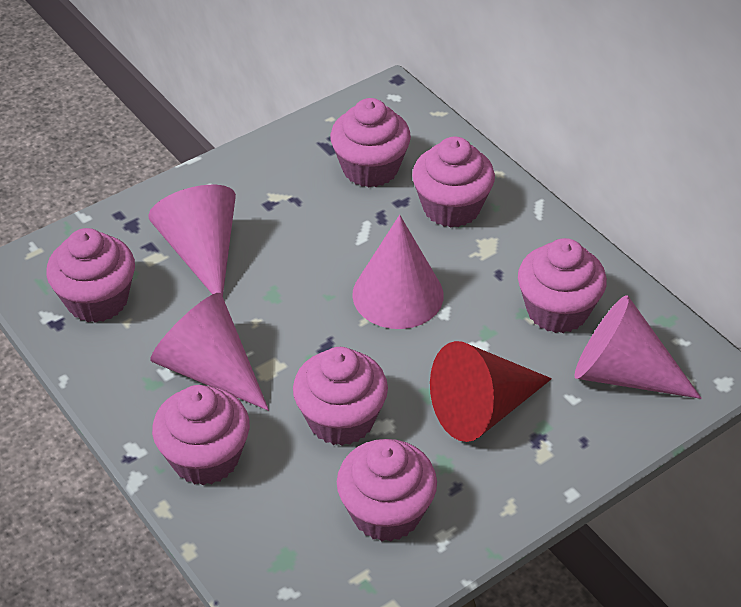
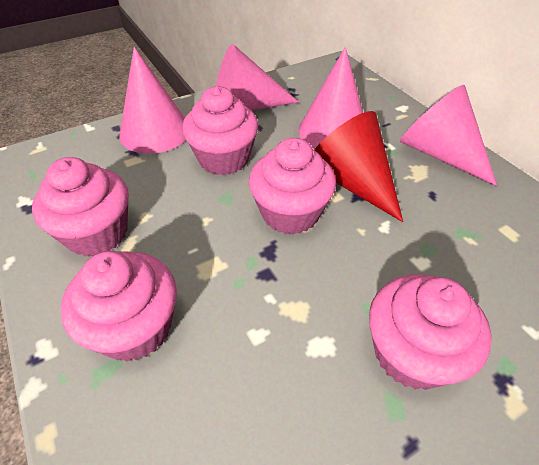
pink cupcake: 7 -> 5

